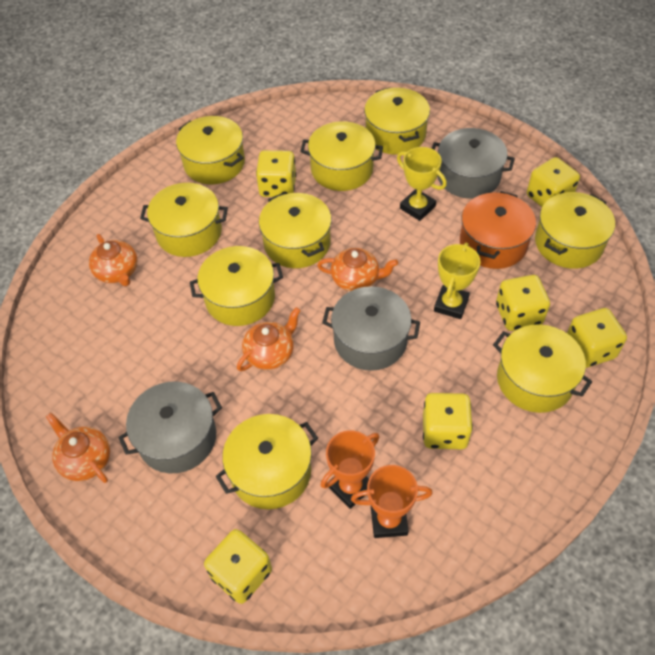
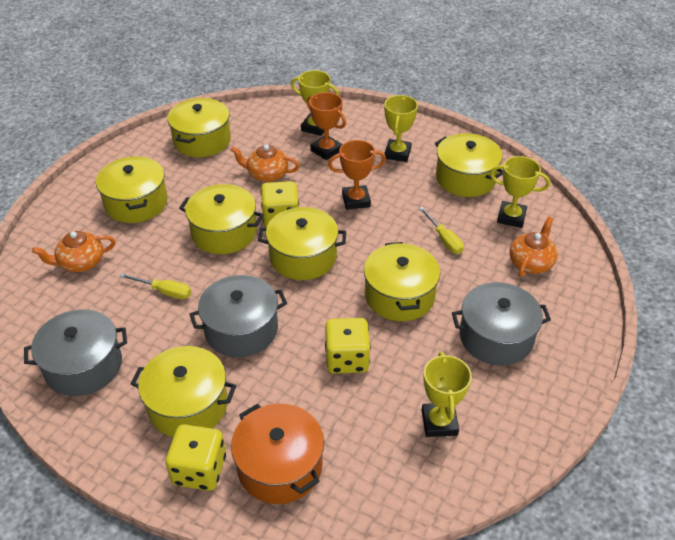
orange teapot: 4 -> 3
yellow dice: 6 -> 3
yellow pot: 9 -> 7
yellow screwdriver: 0 -> 2
yellow trophy: 2 -> 4

